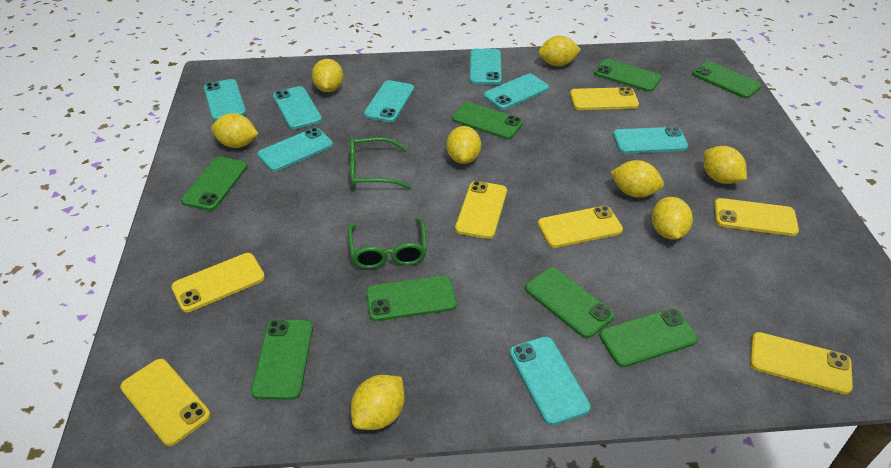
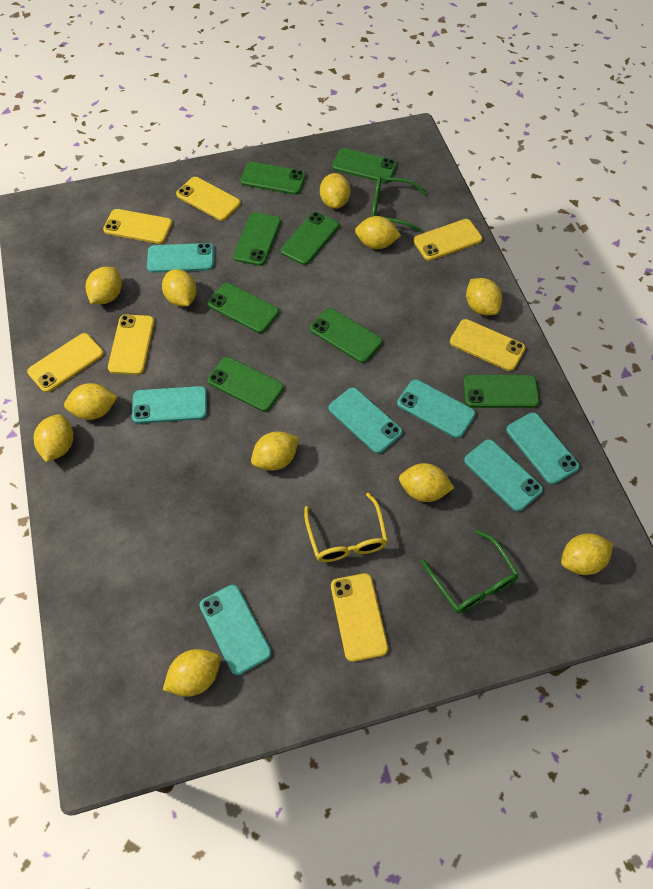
turquoise phone: 8 -> 7
yellow glasses: 0 -> 1
yellow lemon: 8 -> 11

